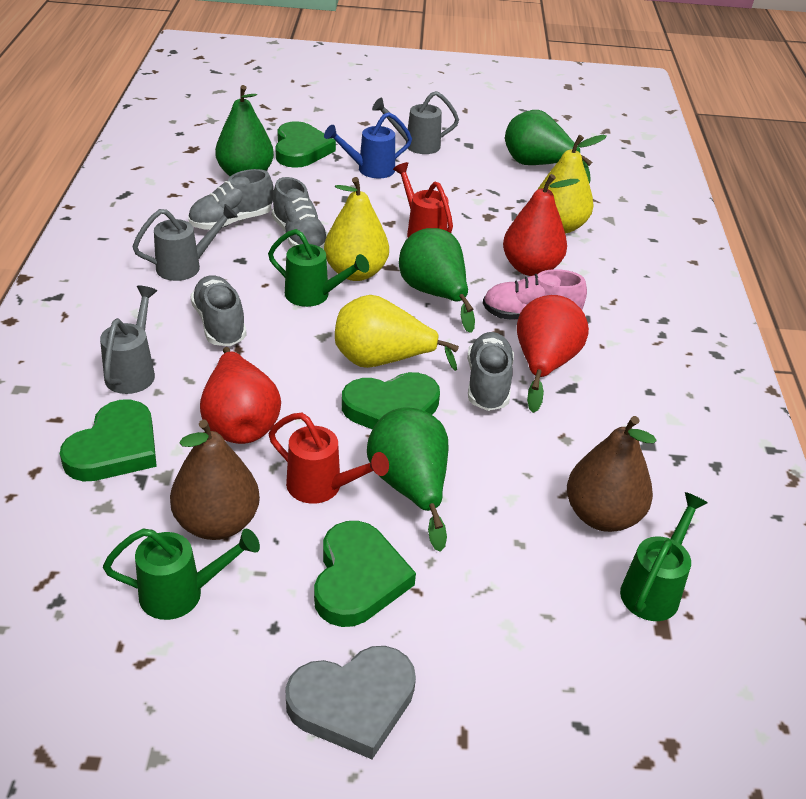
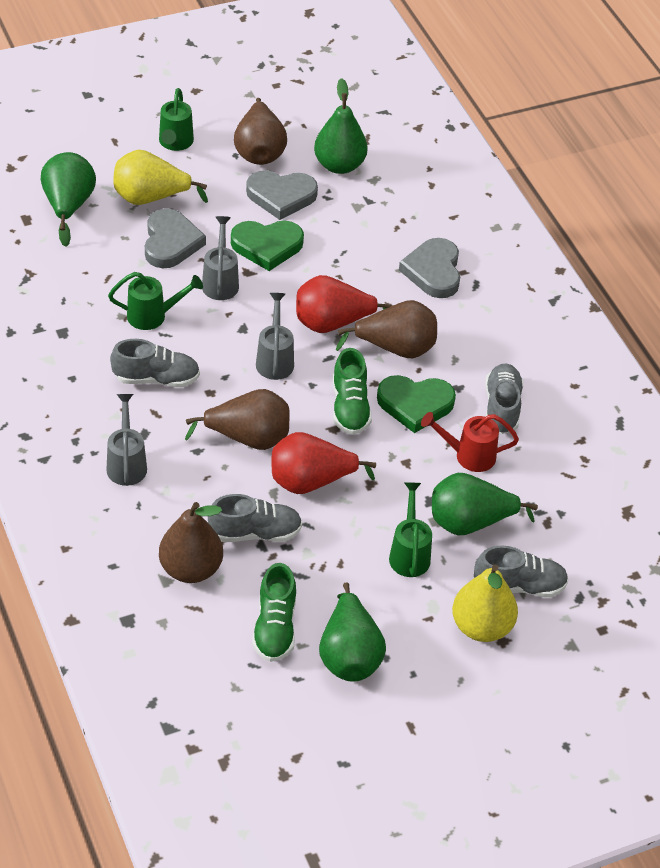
blue watering can: 1 -> 0
brown pear: 2 -> 4
green heart: 4 -> 2
green shoe: 0 -> 2
grey heart: 1 -> 3
pink shoe: 1 -> 0
red pear: 3 -> 2
red watering can: 2 -> 1
yellow pear: 3 -> 2

